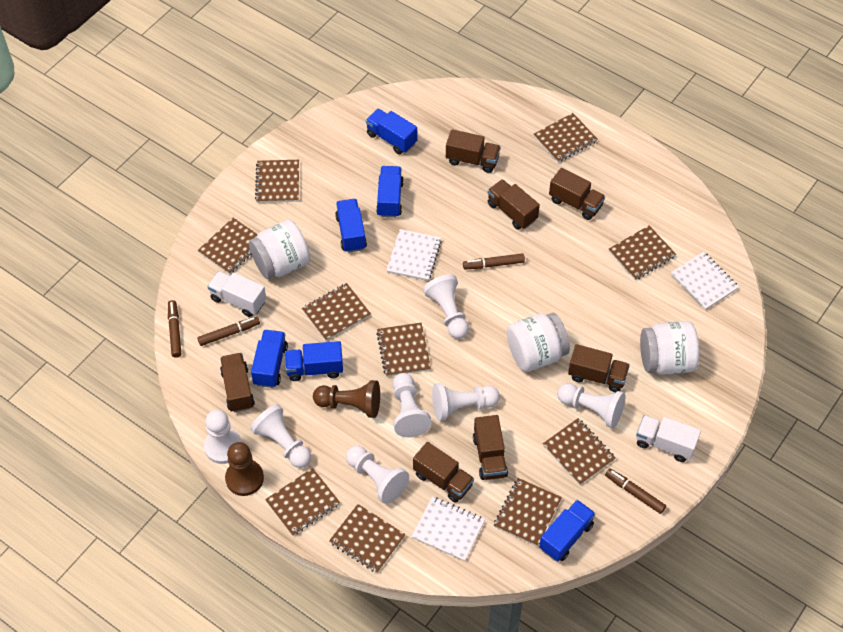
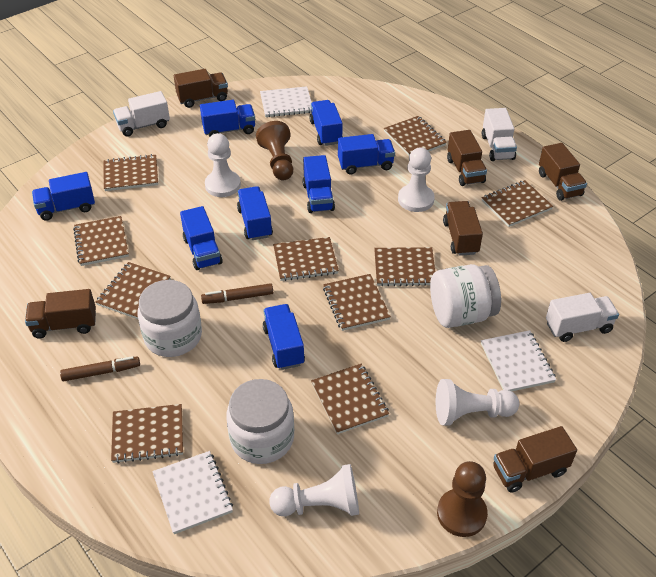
blue truck: 6 -> 8
brown marker: 4 -> 2
brown truck: 7 -> 6
white pawn: 7 -> 4
white truck: 2 -> 3

